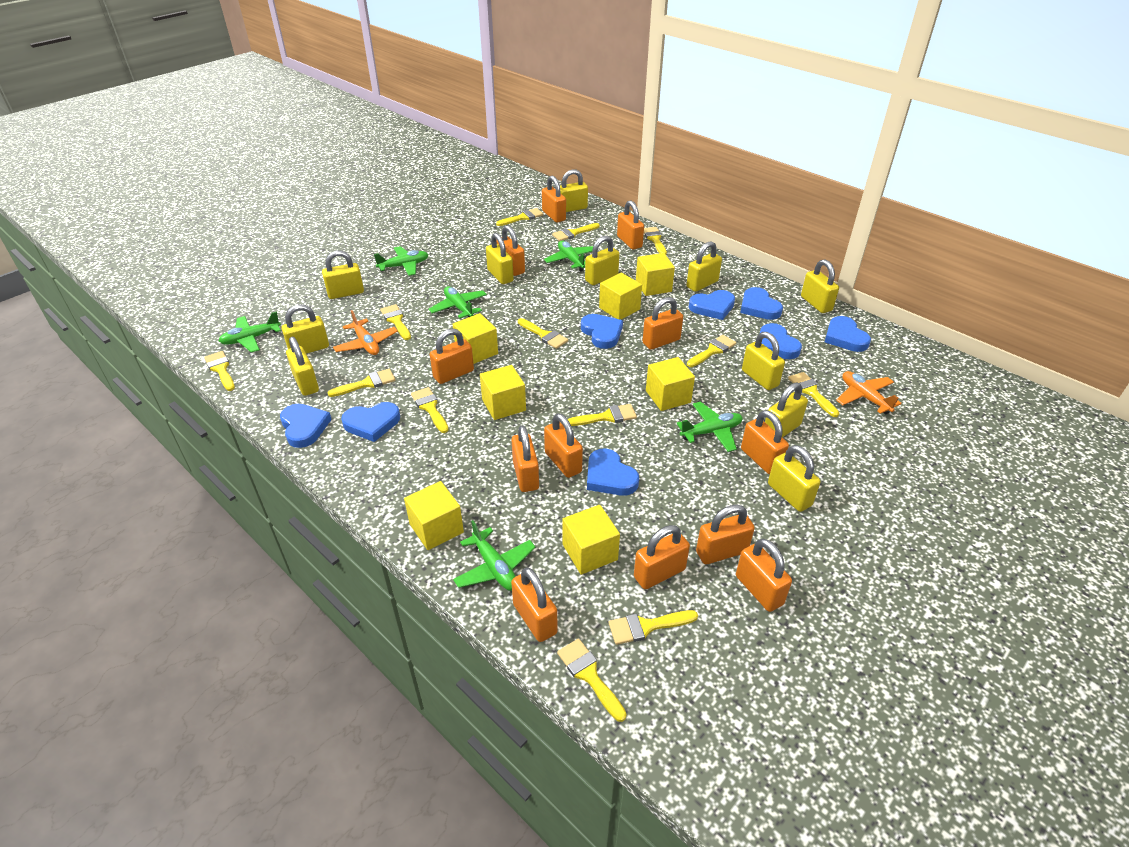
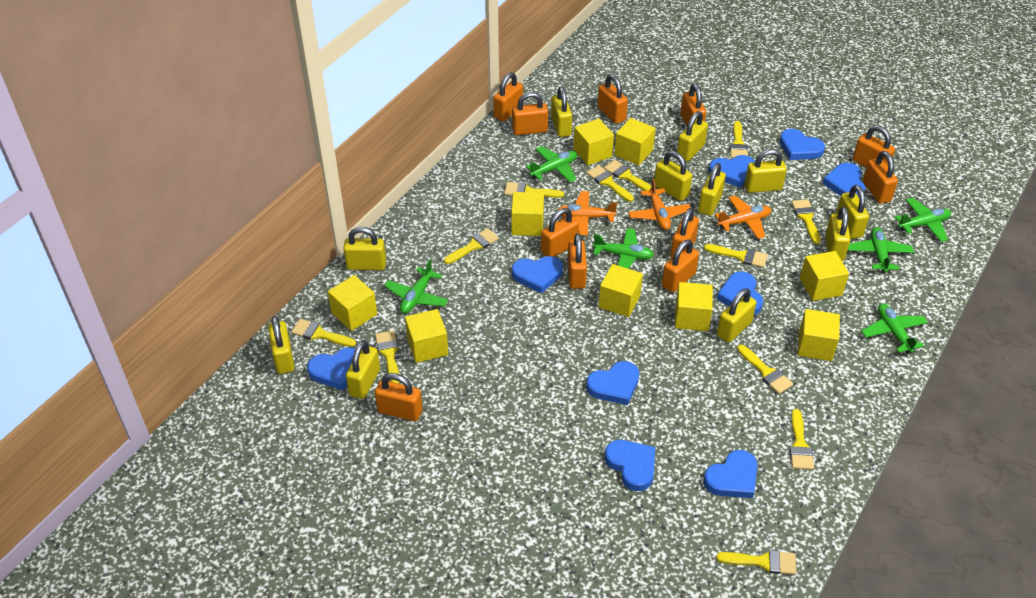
blue heart: 8 -> 9
orange padlock: 12 -> 11
orange plane: 2 -> 3
yellow brush: 13 -> 12
yellow cube: 7 -> 9

